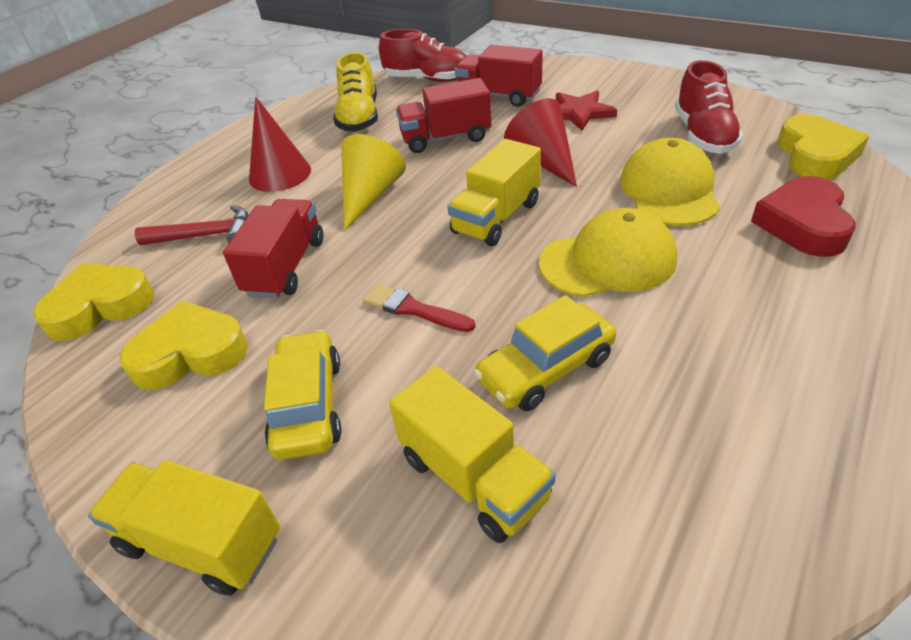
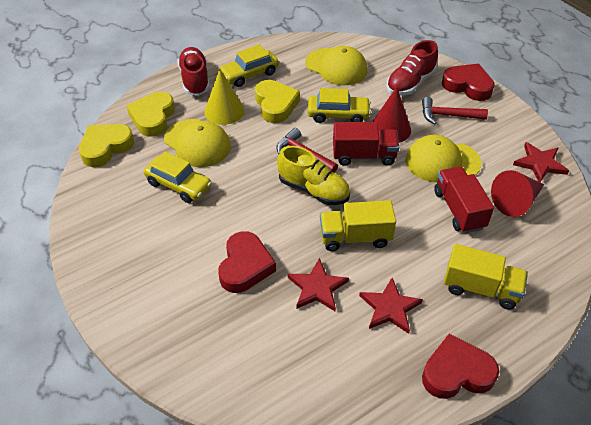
red brush: 1 -> 0
red hammer: 1 -> 2
red heart: 1 -> 3
red star: 1 -> 3
red truck: 3 -> 2
yellow cap: 2 -> 3
yellow car: 2 -> 3
yellow truck: 3 -> 2

